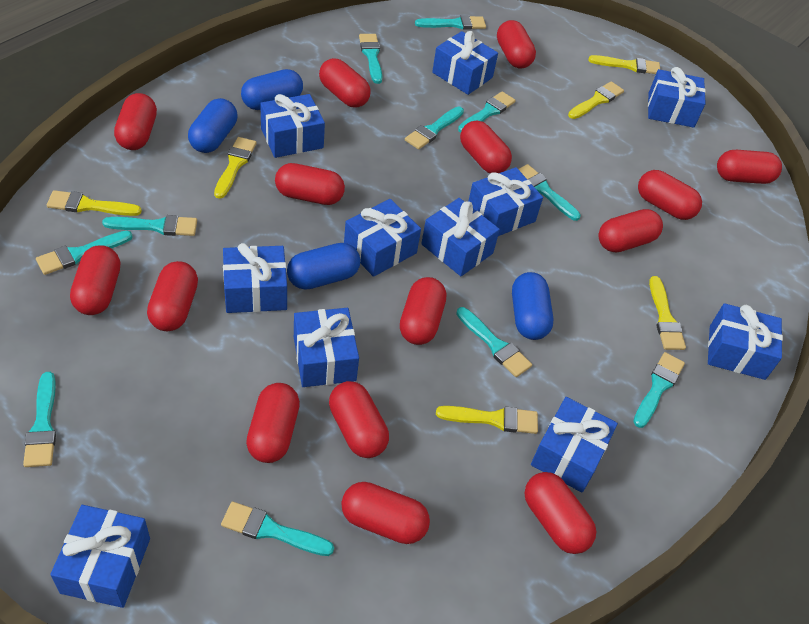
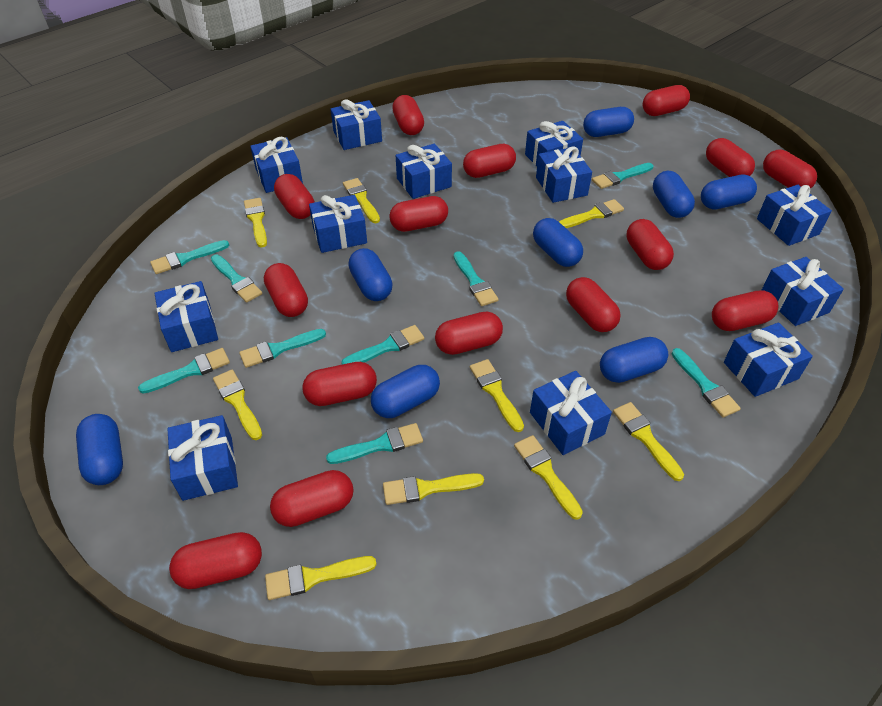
blue capsule: 4 -> 8
blue gift: 11 -> 12
turquoise brush: 11 -> 9
yellow brush: 6 -> 9

